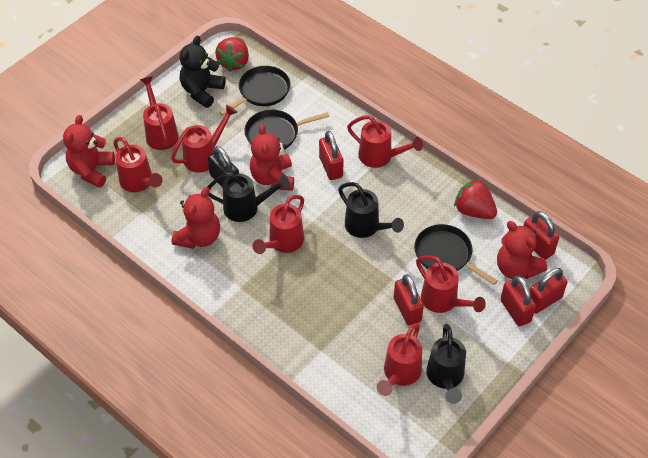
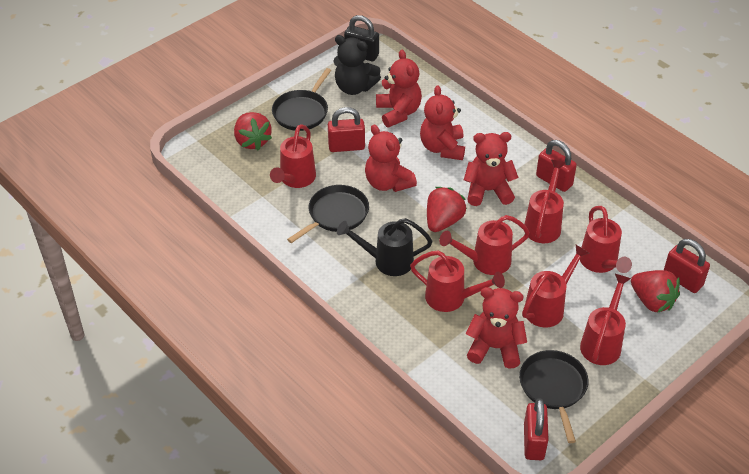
black watering can: 3 -> 1
red padlock: 5 -> 4
red strawberry: 2 -> 3
red teddy bear: 4 -> 5

